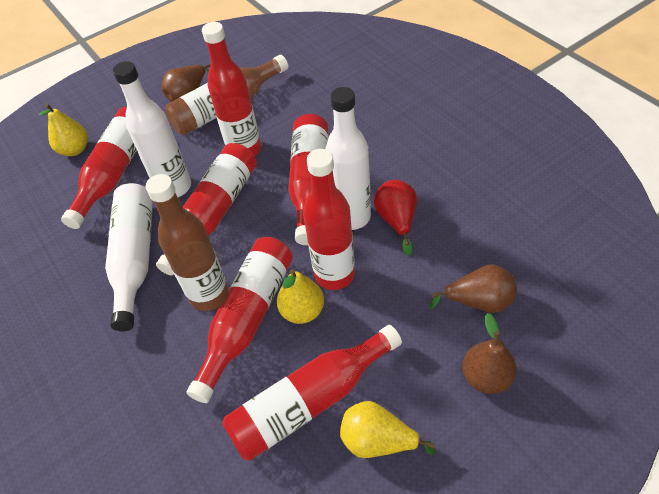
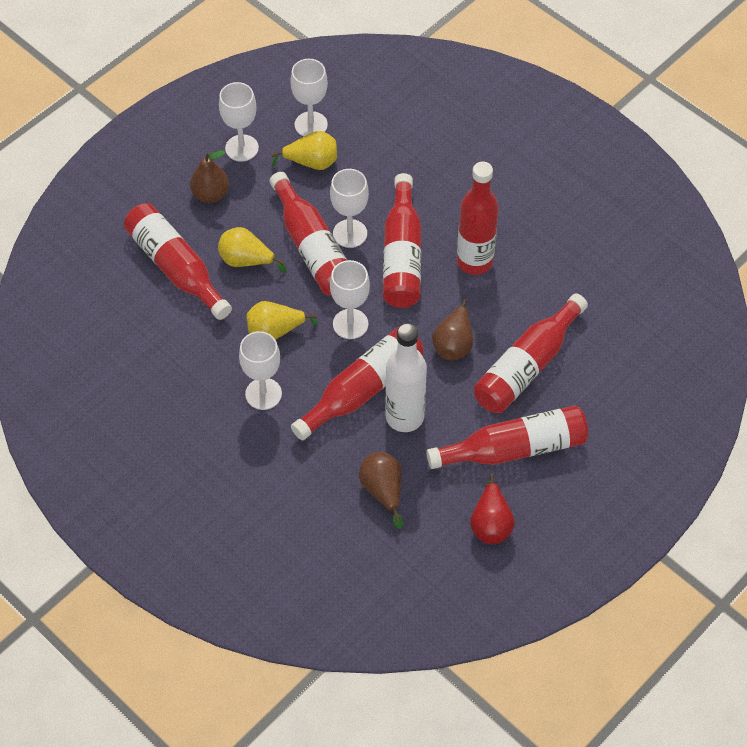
brown bottle: 2 -> 0
white bottle: 3 -> 1
white goblet: 0 -> 5

